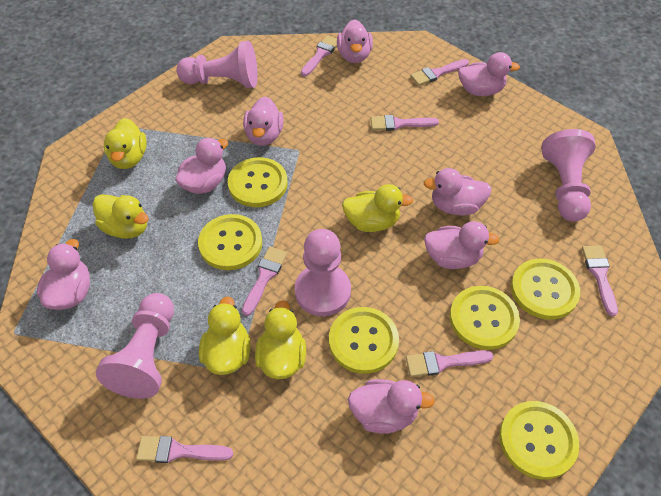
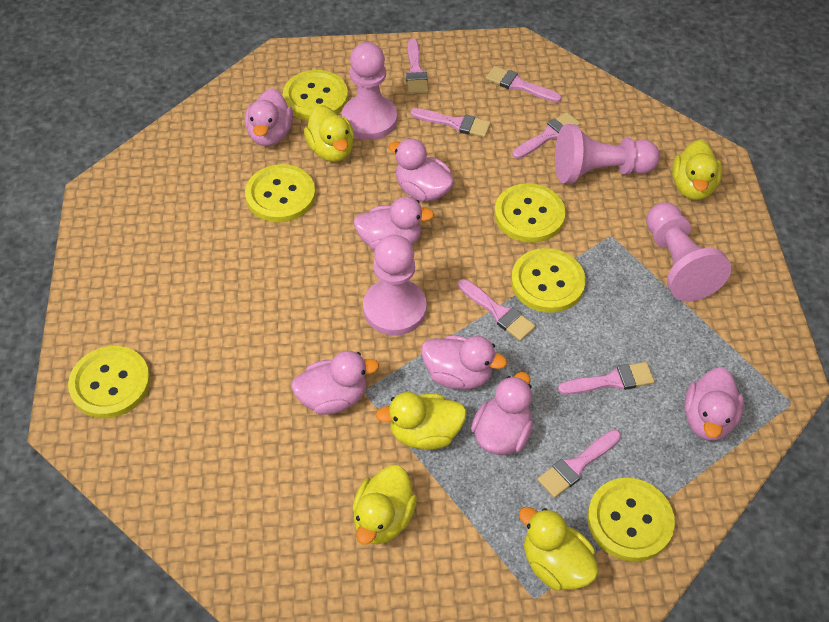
pink duck: 8 -> 7

